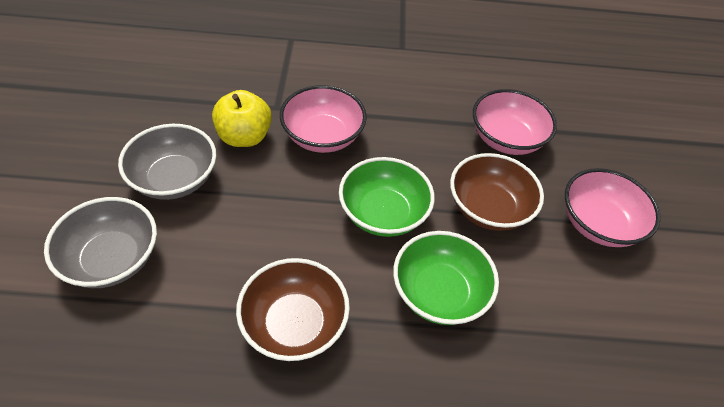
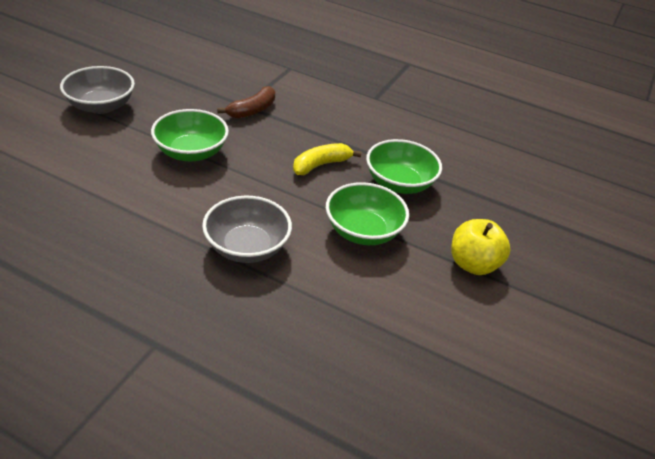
brown banana: 0 -> 1
brown bowl: 2 -> 0
green bowl: 2 -> 3
pink bowl: 3 -> 0
yellow banana: 0 -> 1

